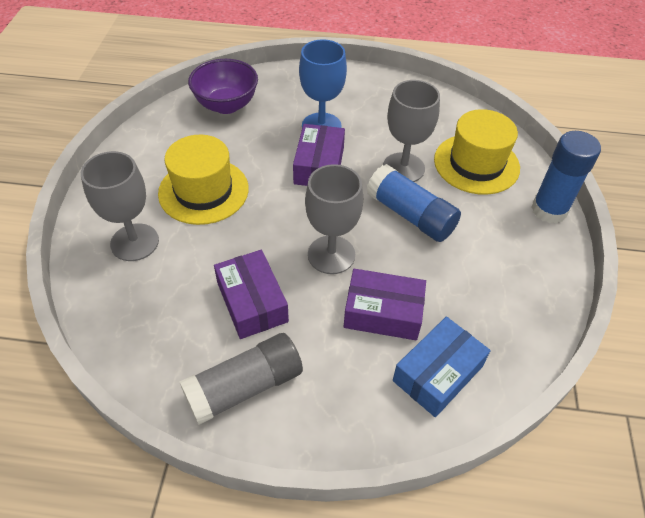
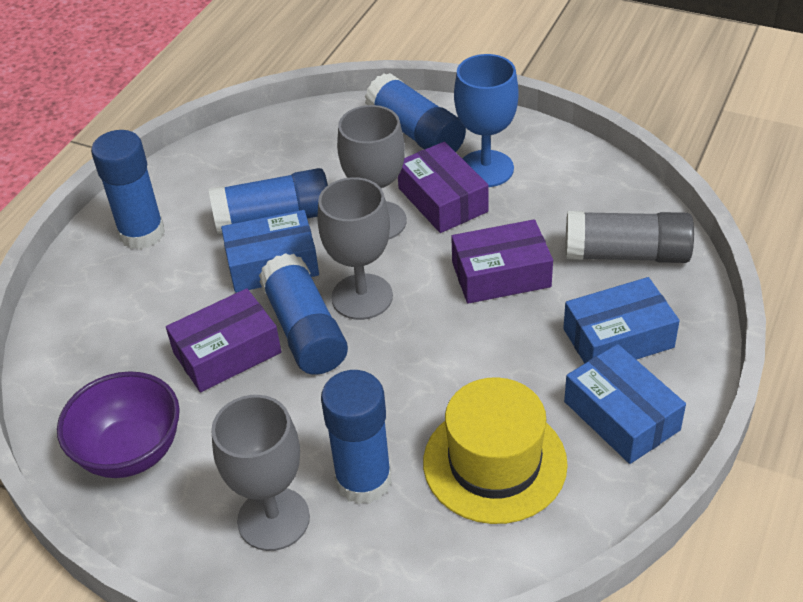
blue box: 1 -> 3
blue glue stick: 2 -> 5
yellow hat: 2 -> 1

